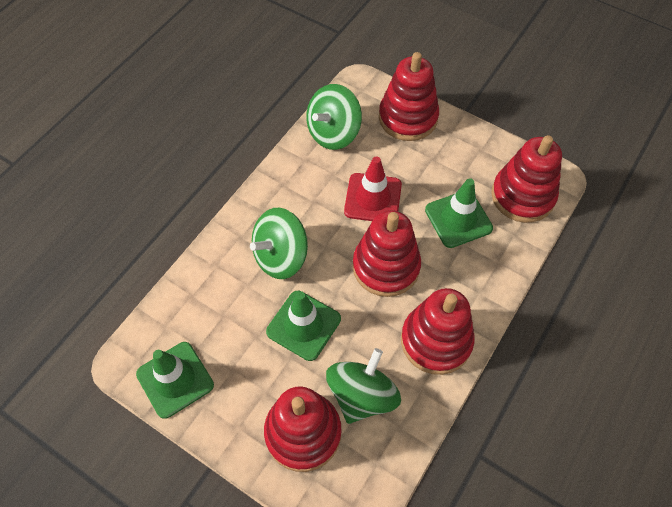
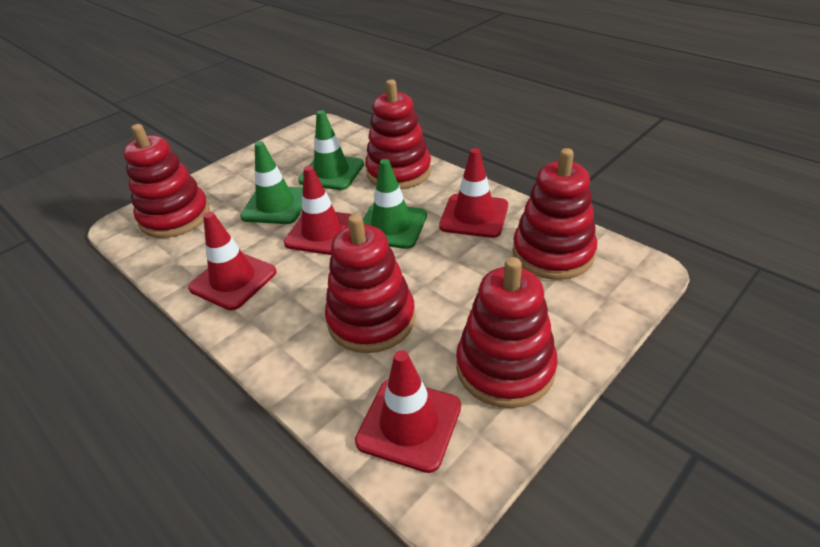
green spinning top: 3 -> 0
red traffic cone: 1 -> 4

